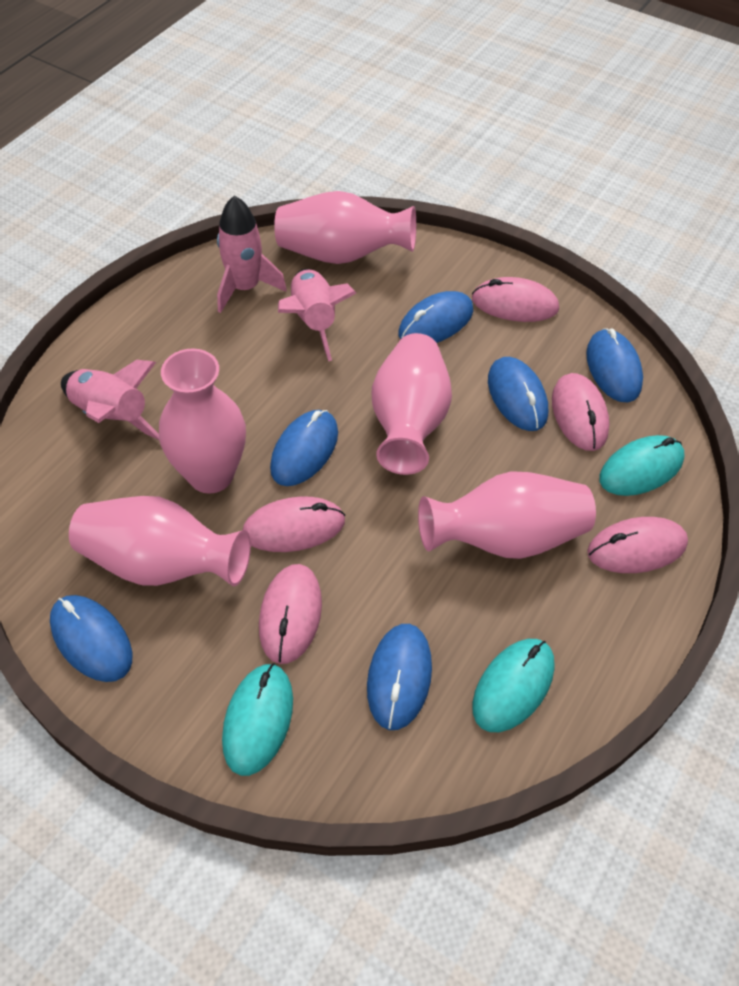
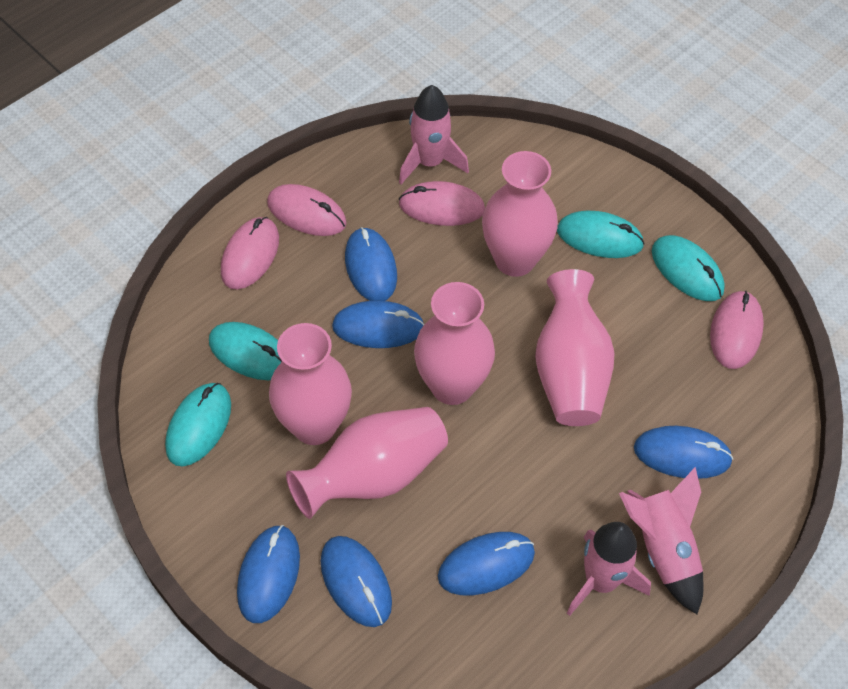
pink mouse: 5 -> 4
turquoise mouse: 3 -> 4

